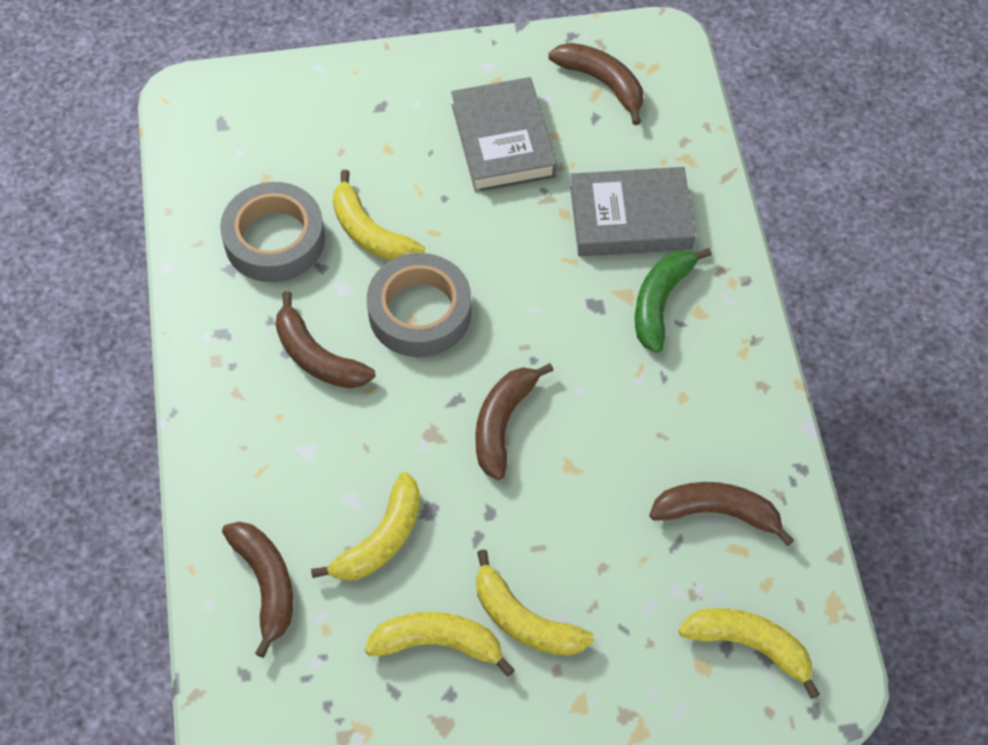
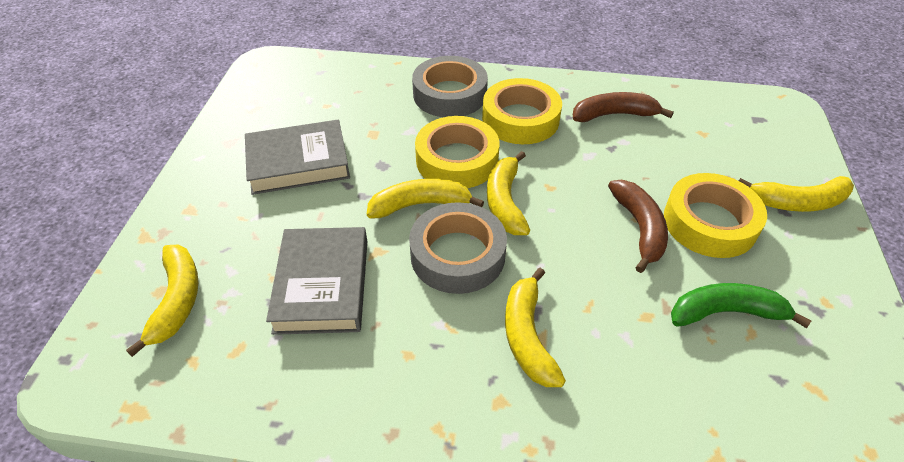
brown banana: 5 -> 2
yellow tape: 0 -> 3

